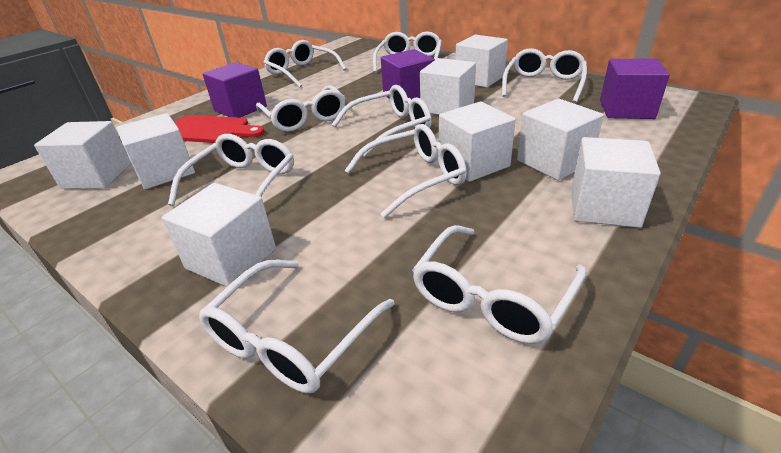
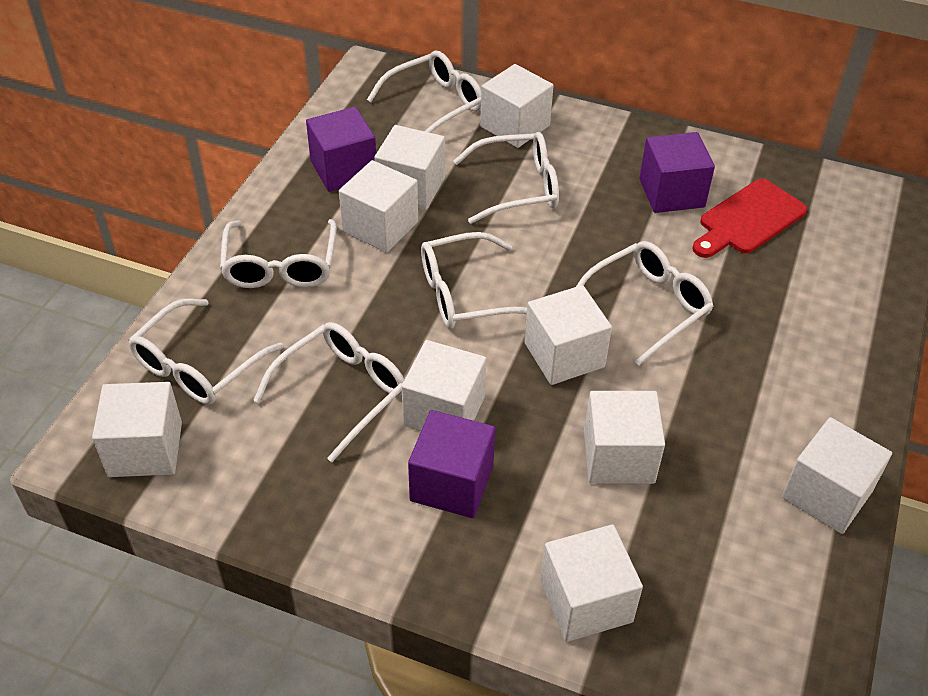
white cube: 8 -> 9
white glasses: 9 -> 7

